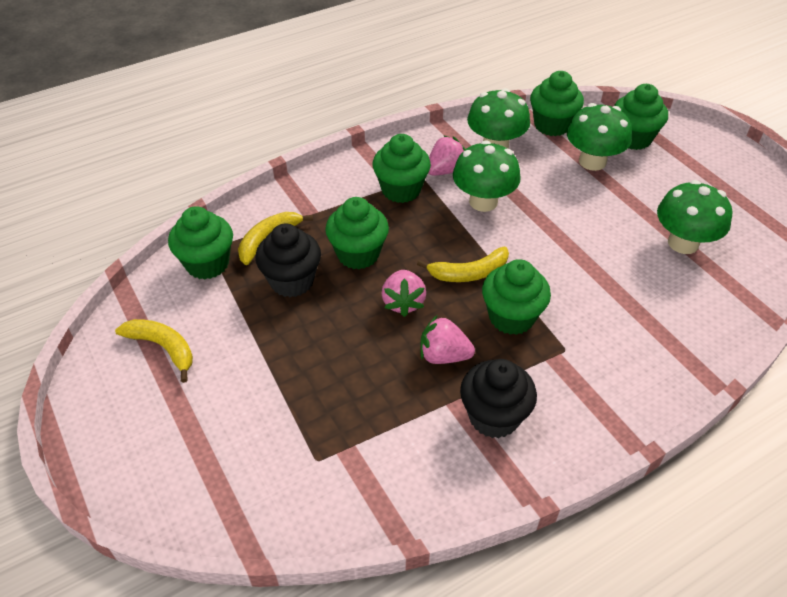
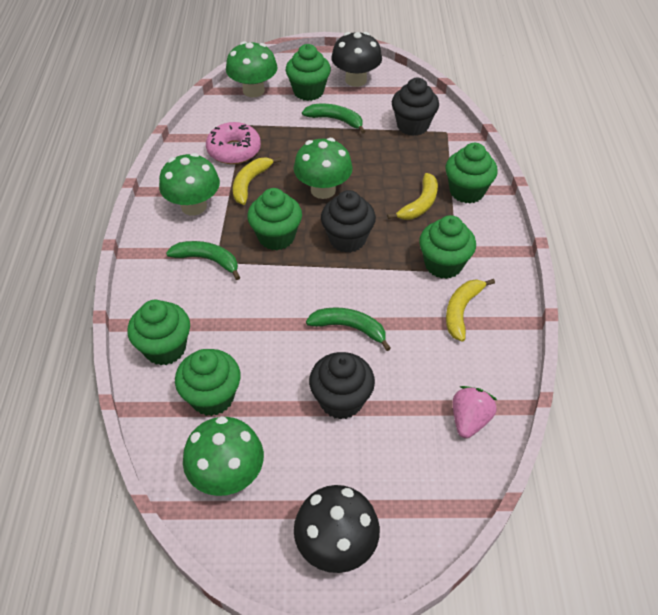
black cupcake: 2 -> 3
black mushroom: 0 -> 2
green banana: 0 -> 3
pink donut: 0 -> 1
pink strawberry: 3 -> 1

